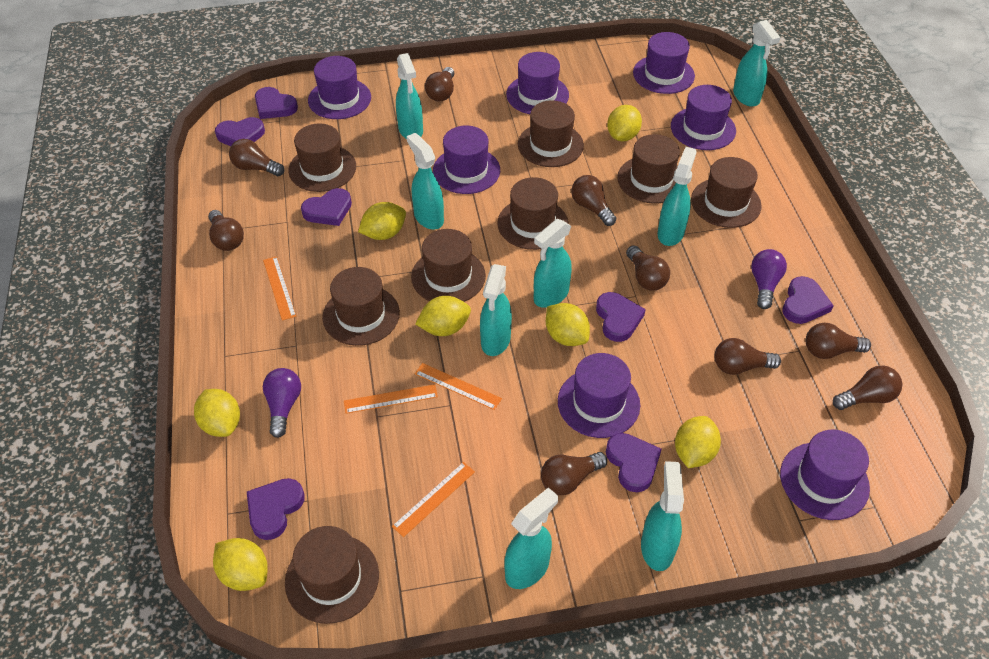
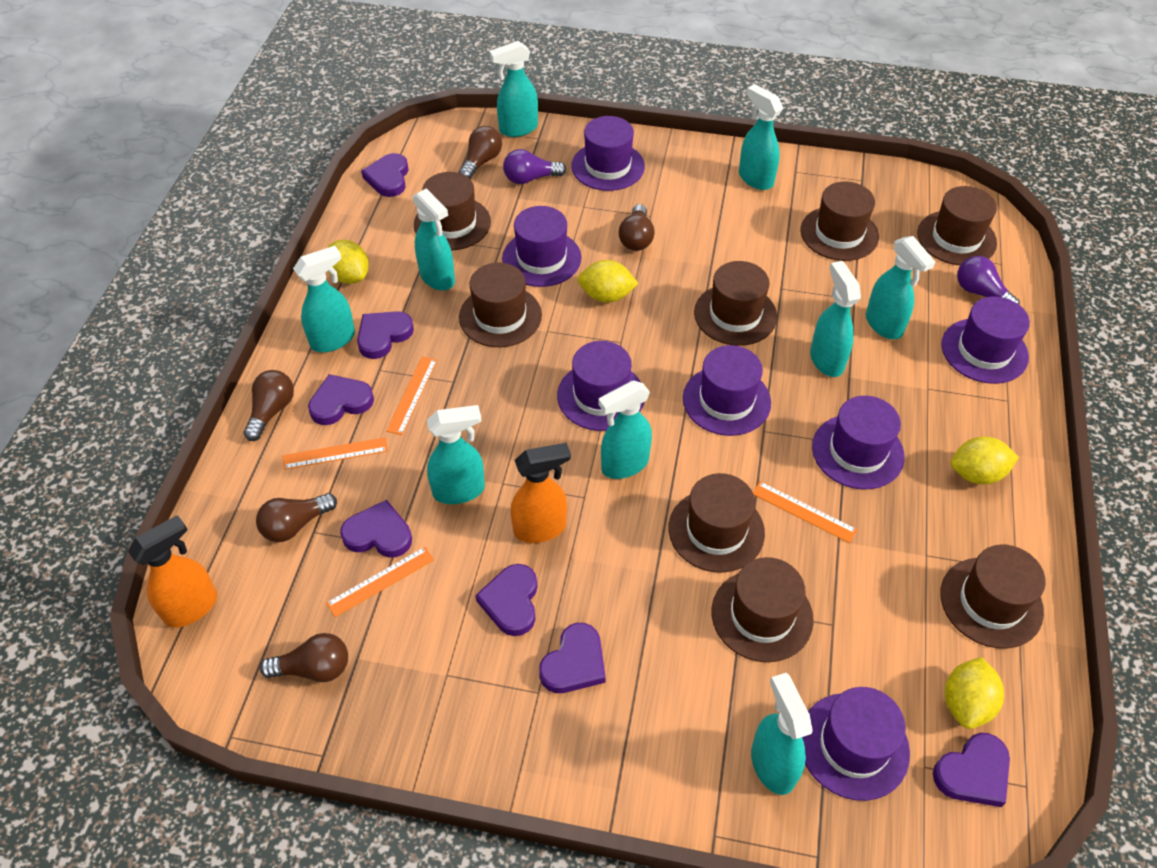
brown light bulb: 9 -> 5
orange spray bottle: 0 -> 2
turquoise spray bottle: 8 -> 9
yellow lemon: 7 -> 4

